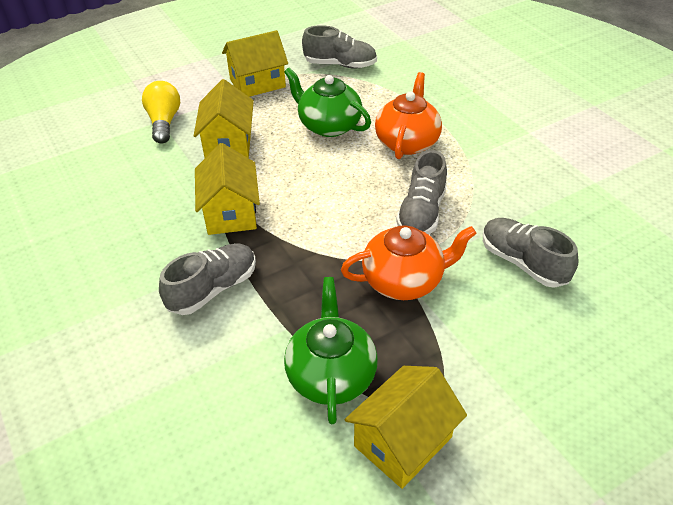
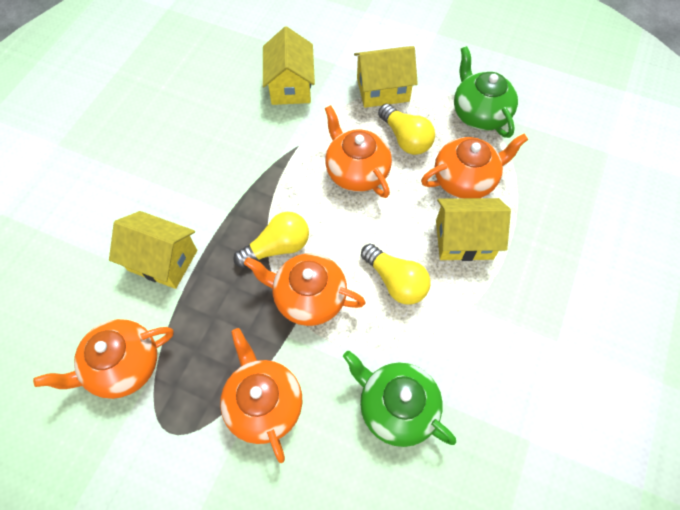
grey shoe: 4 -> 0
orange teapot: 2 -> 5
yellow light bulb: 1 -> 3

